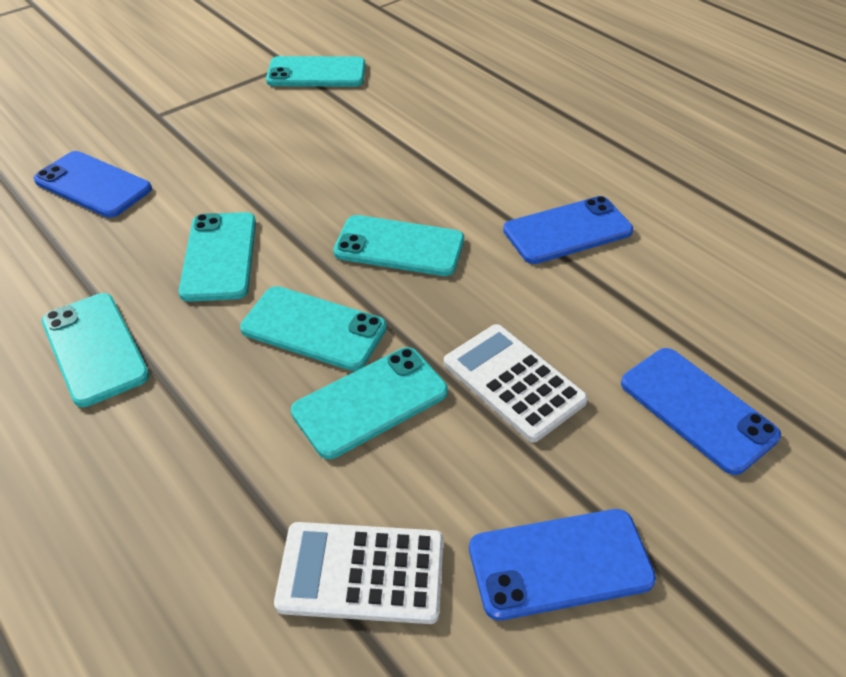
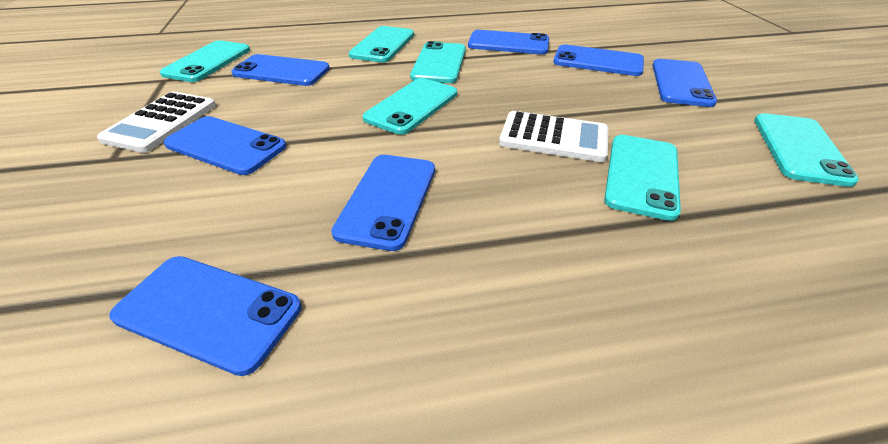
blue phone: 4 -> 7

